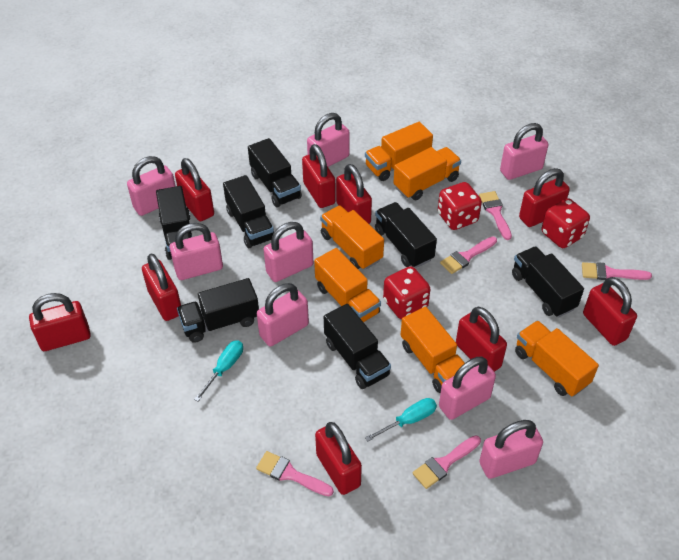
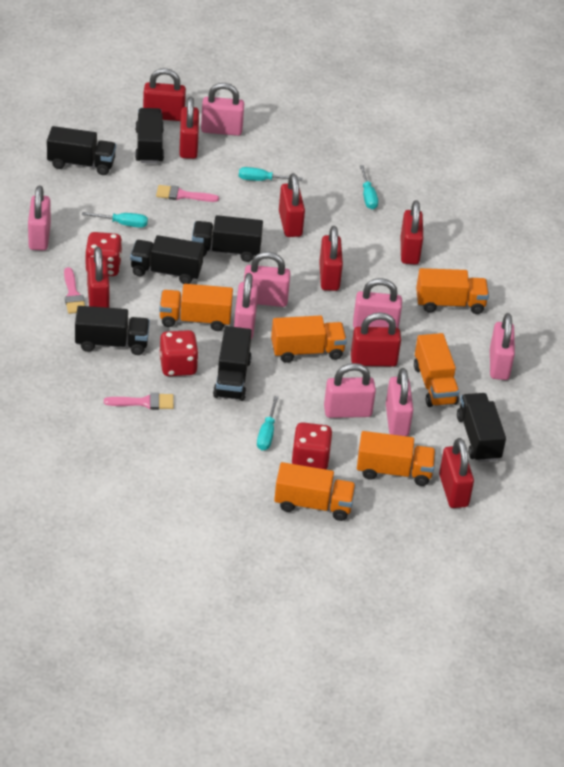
pink brush: 5 -> 3
red padlock: 9 -> 8
turquoise screwdriver: 2 -> 4

